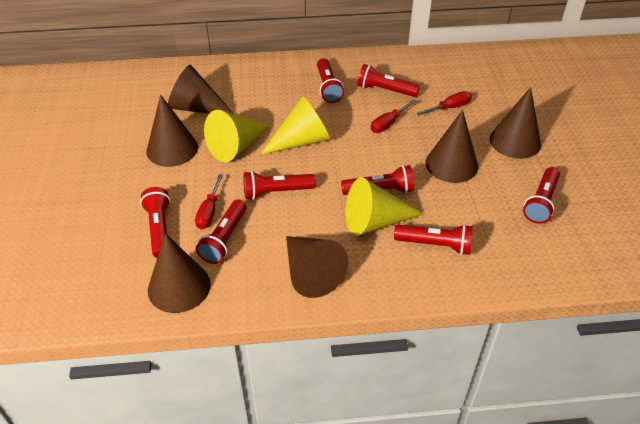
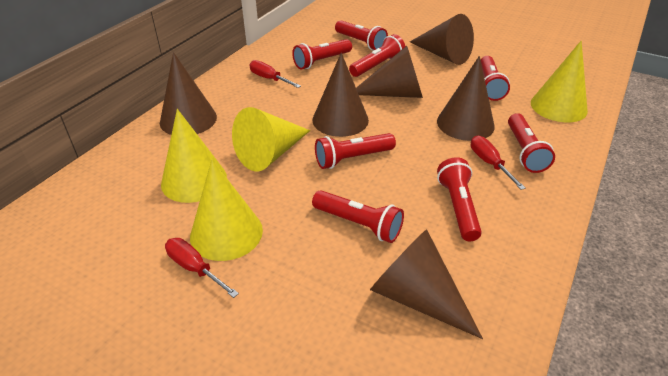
yellow cone: 3 -> 4

